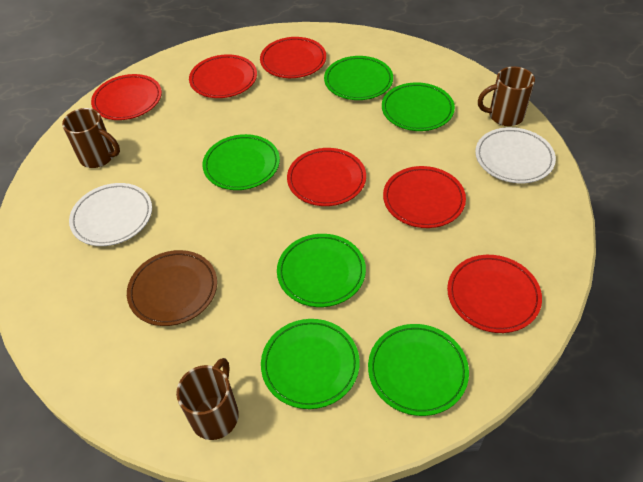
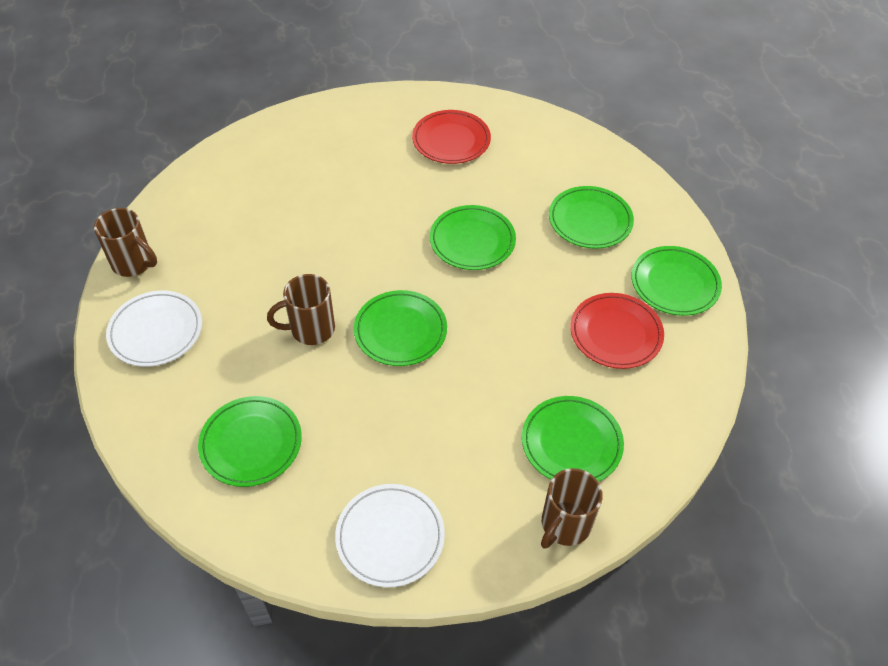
brown plate: 1 -> 0
red plate: 6 -> 2

